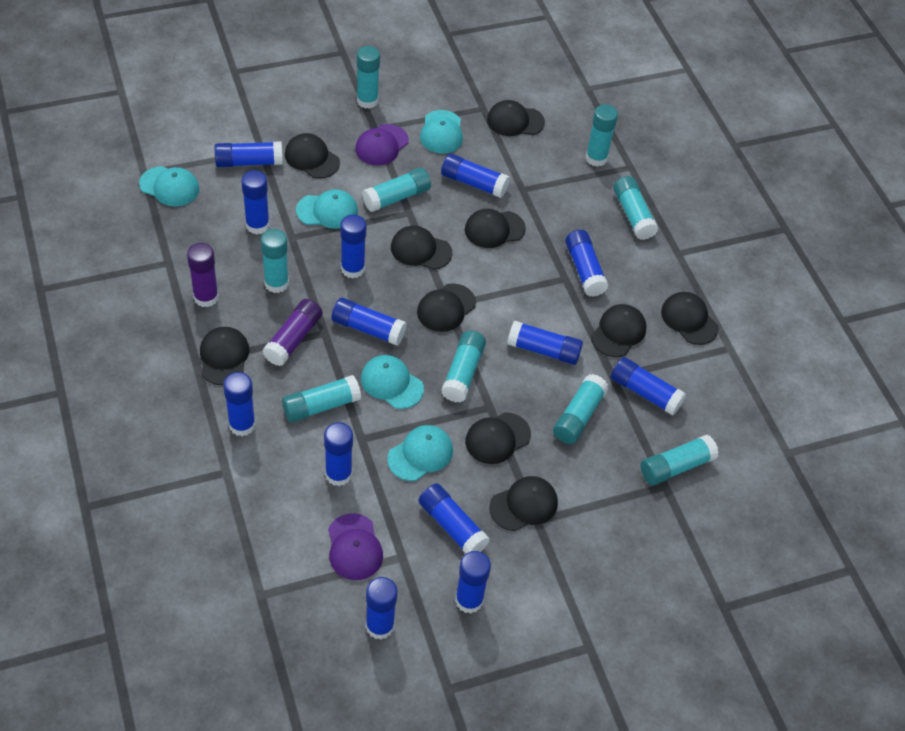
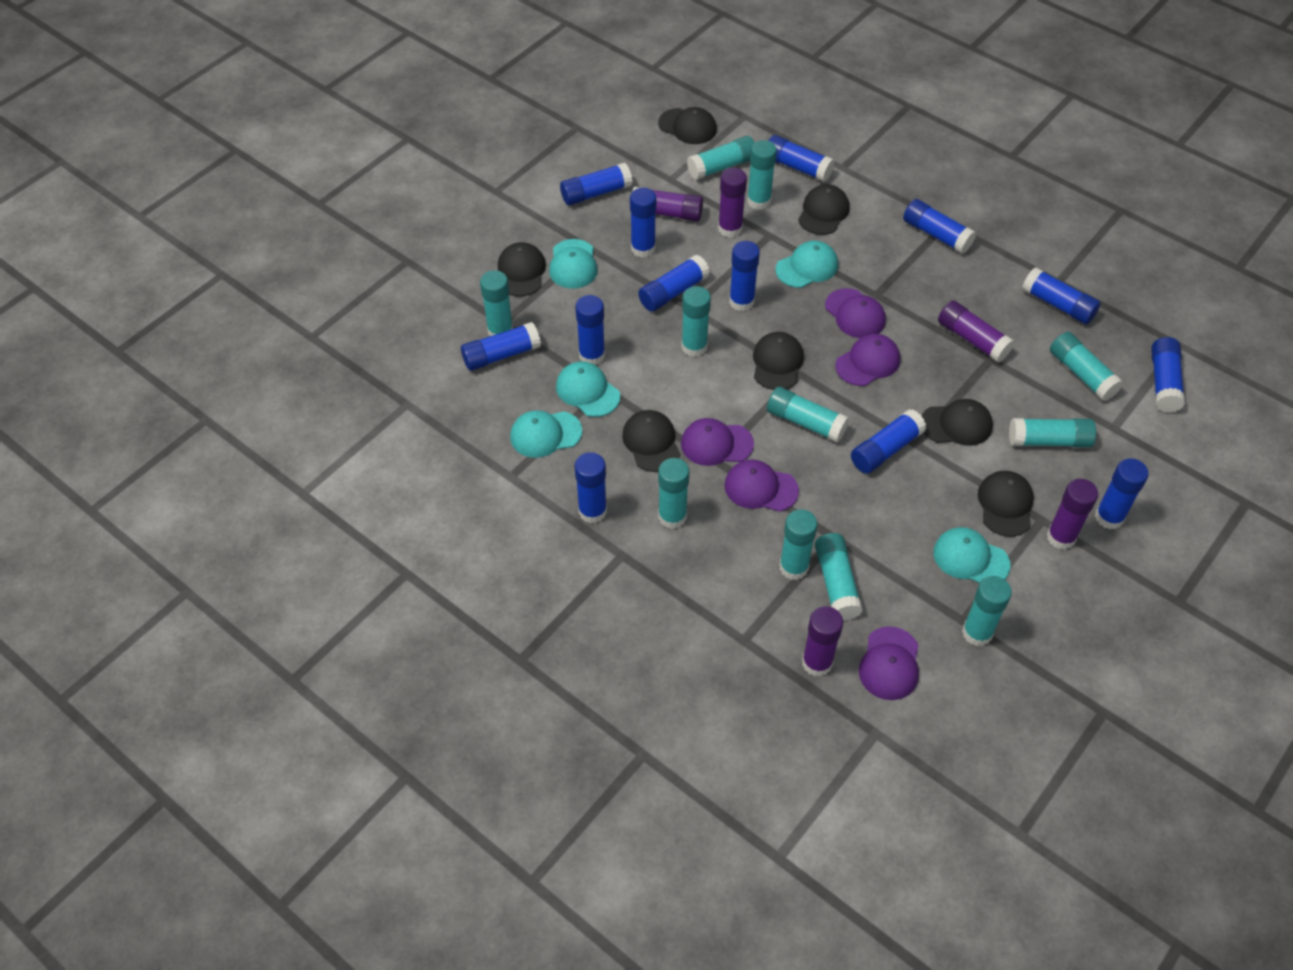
black cap: 10 -> 7
purple cap: 2 -> 5
purple glue stick: 2 -> 5
turquoise glue stick: 9 -> 11

